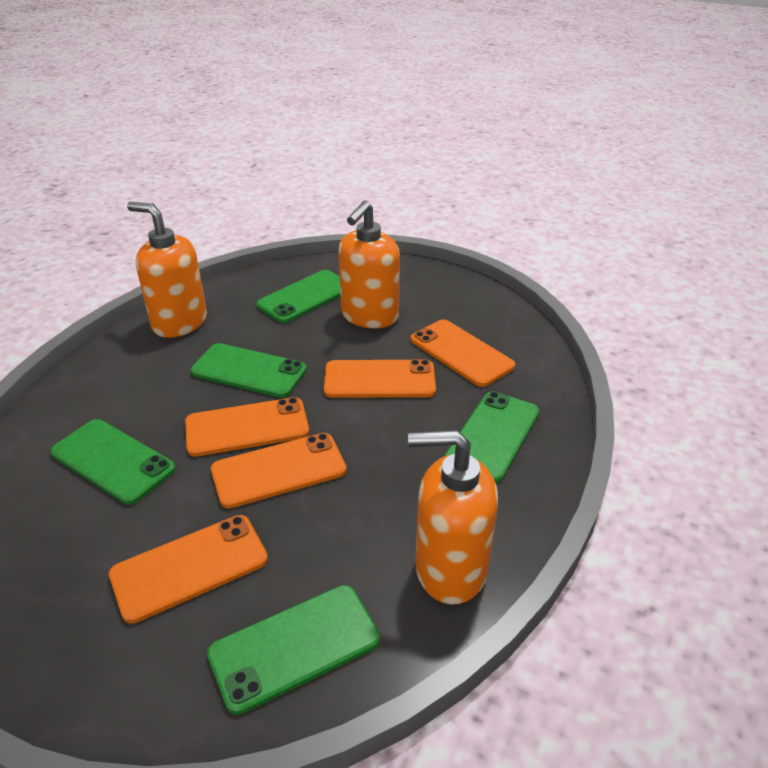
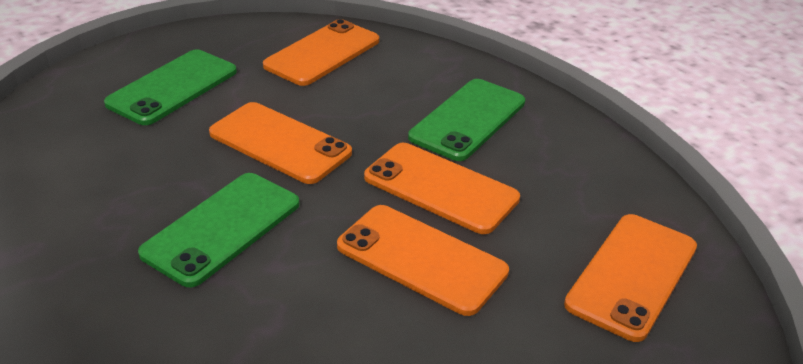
green phone: 5 -> 3
orange soap dispenser: 3 -> 0

